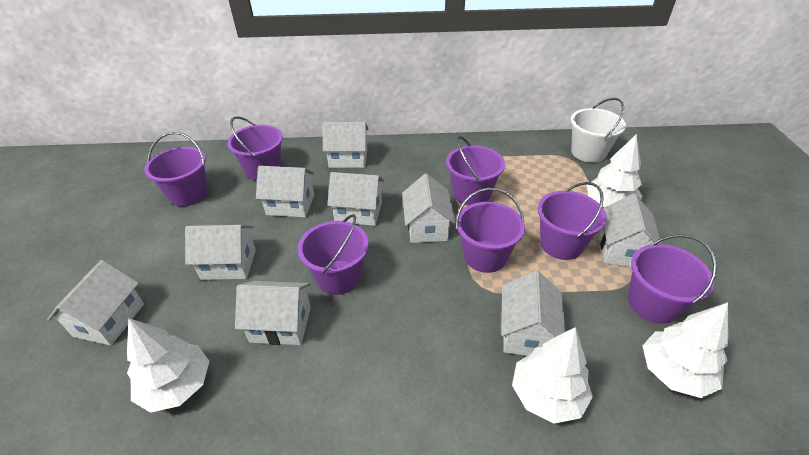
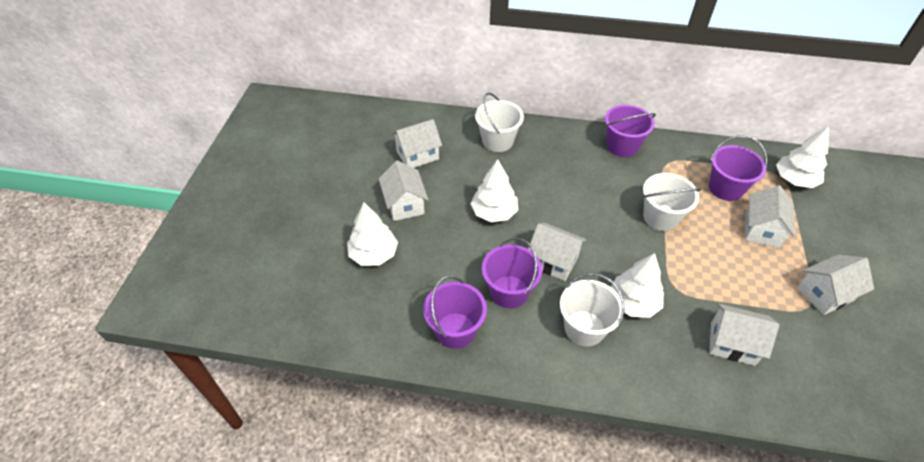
purple bucket: 7 -> 4
white bucket: 1 -> 3
white house: 9 -> 6

